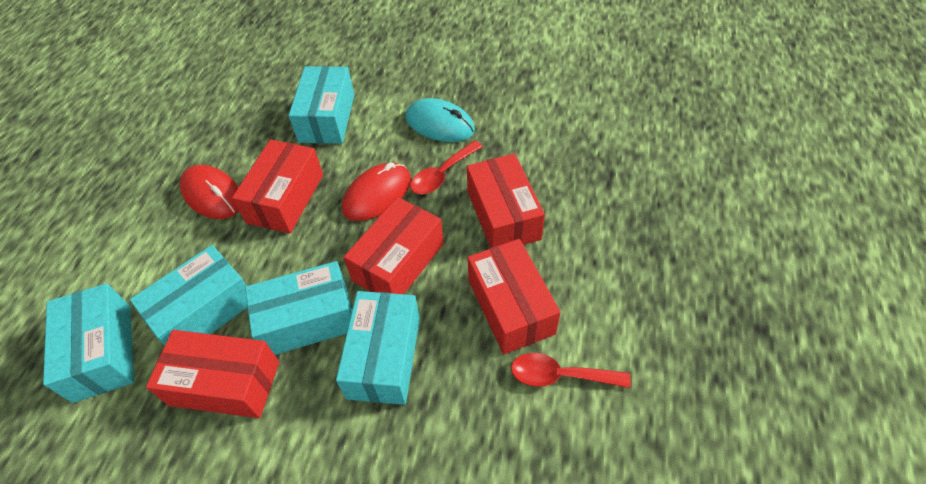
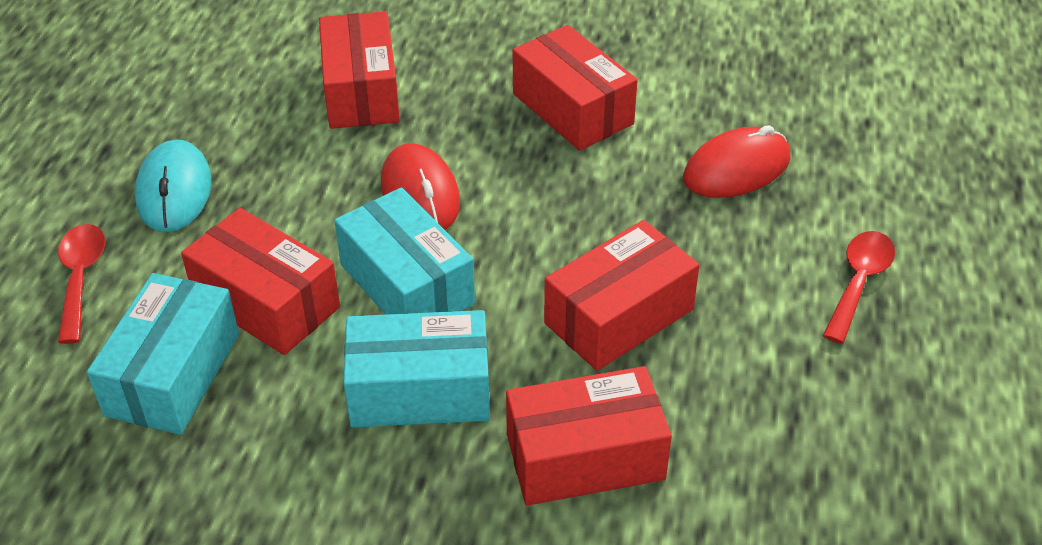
turquoise box: 5 -> 3

